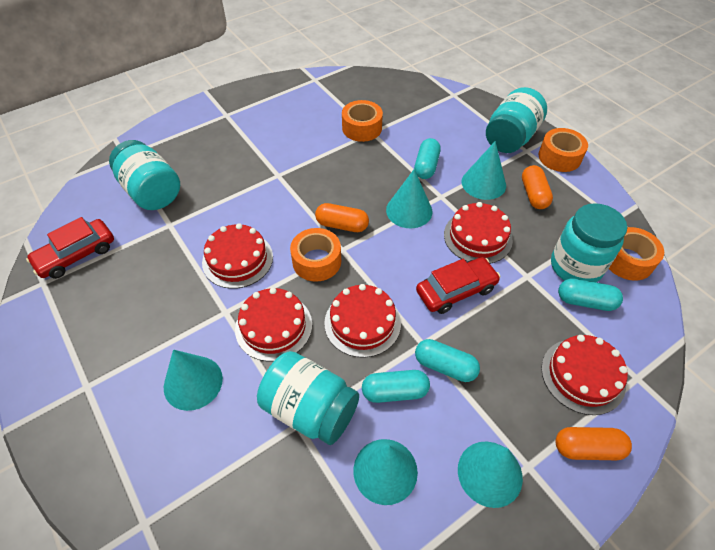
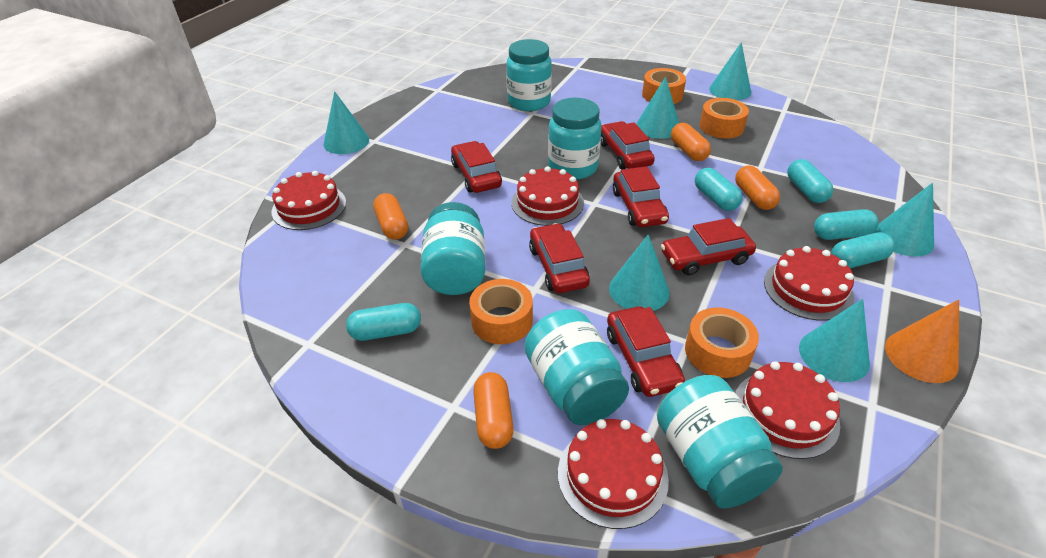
orange capsule: 3 -> 4
orange cone: 0 -> 1
red car: 2 -> 6
turquoise capsule: 4 -> 5
turquoise cone: 5 -> 6
turquoise jar: 4 -> 5

